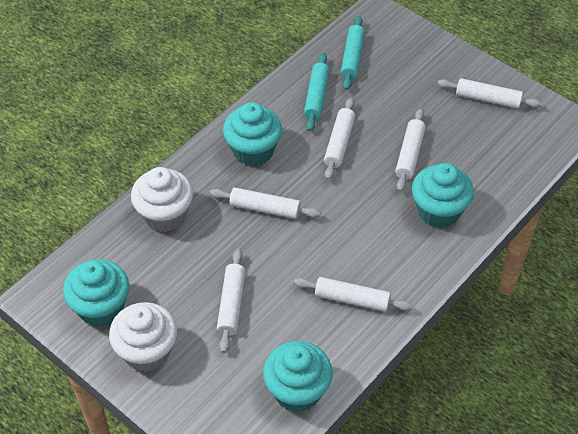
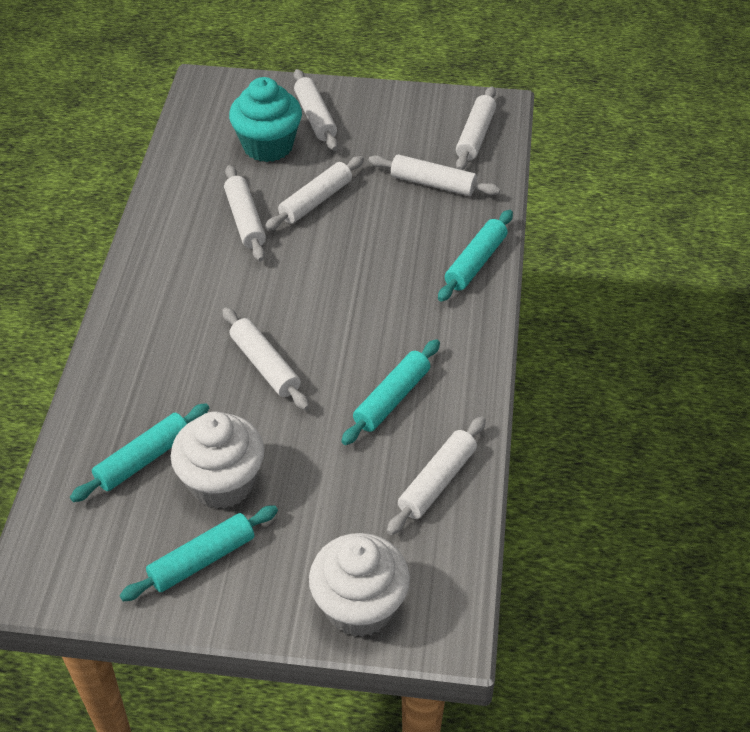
turquoise cupcake: 4 -> 1
turquoise rolling pin: 2 -> 4
white rolling pin: 6 -> 7

